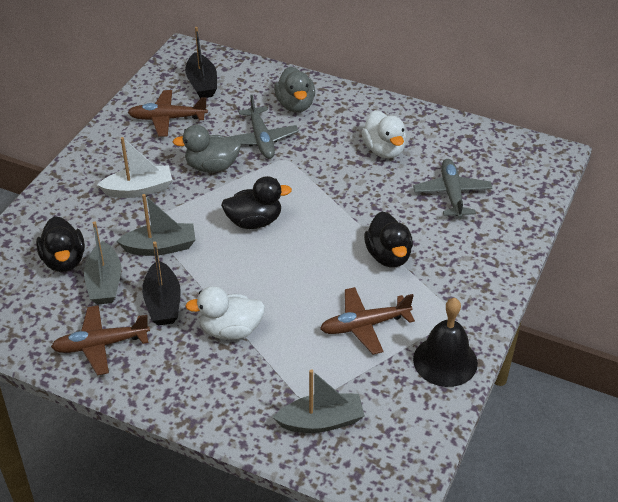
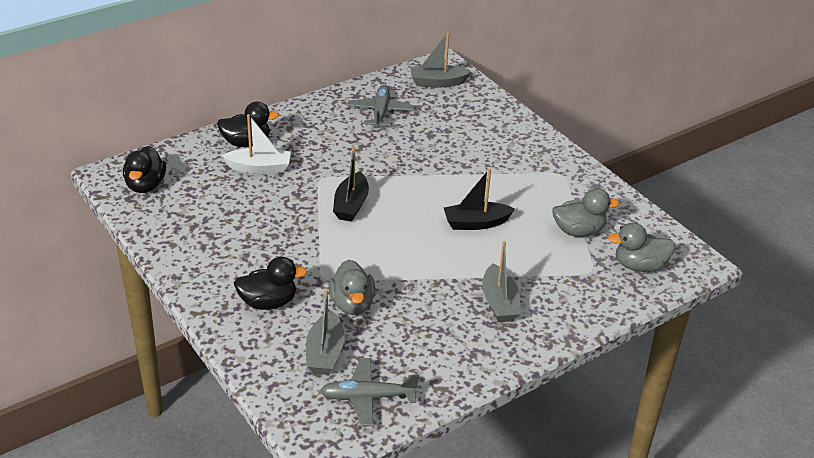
black bell: 1 -> 0
brown plane: 3 -> 0
grey duck: 2 -> 3
white duck: 2 -> 0

